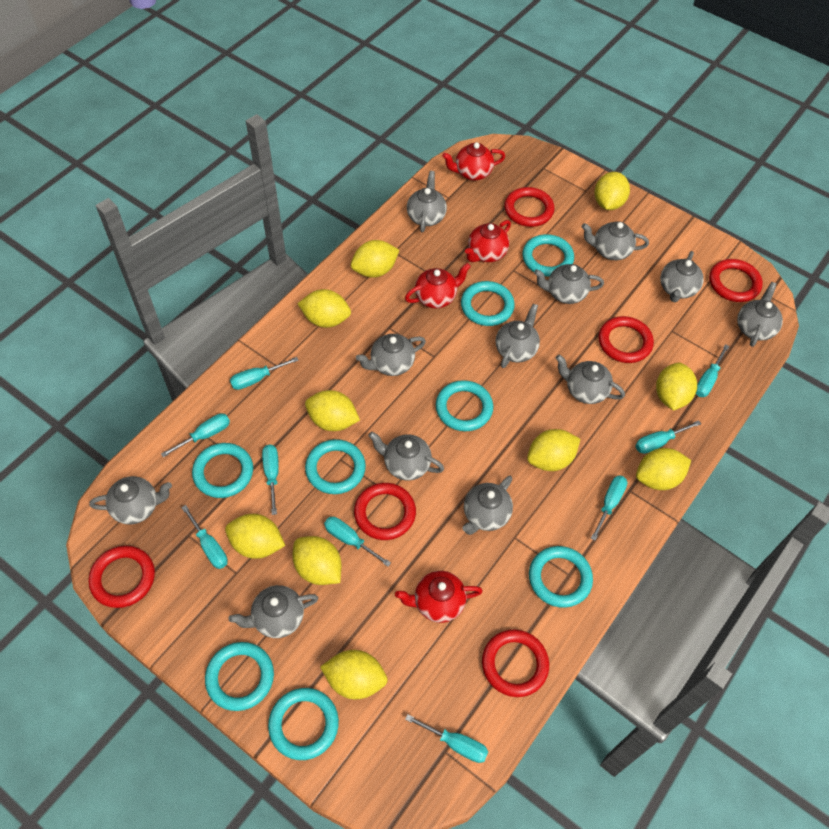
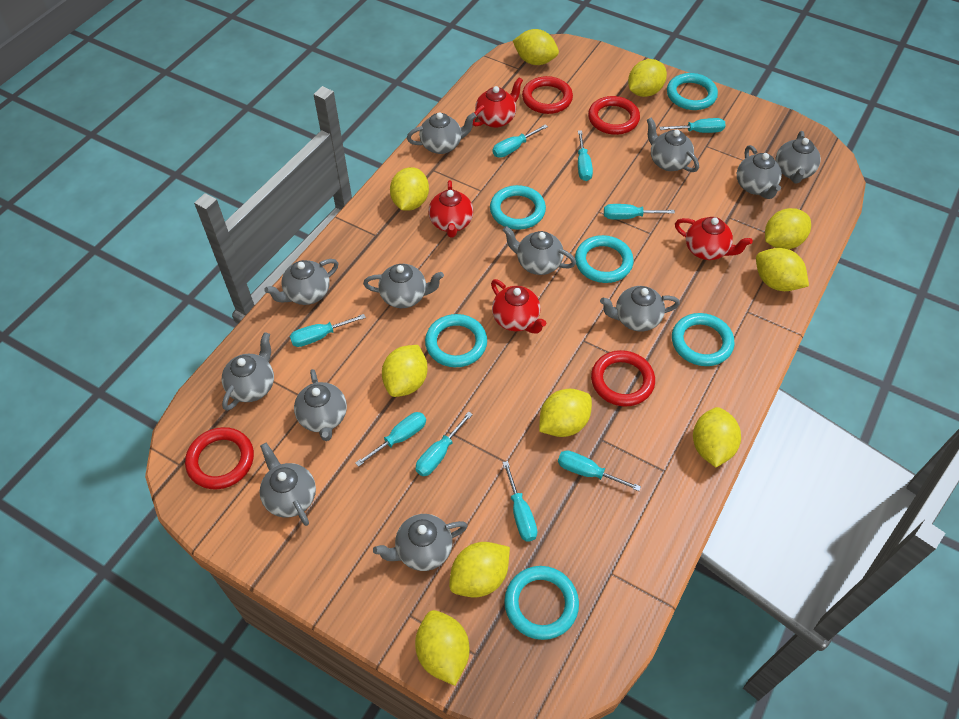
red ring: 6 -> 4
turquoise ring: 8 -> 6

